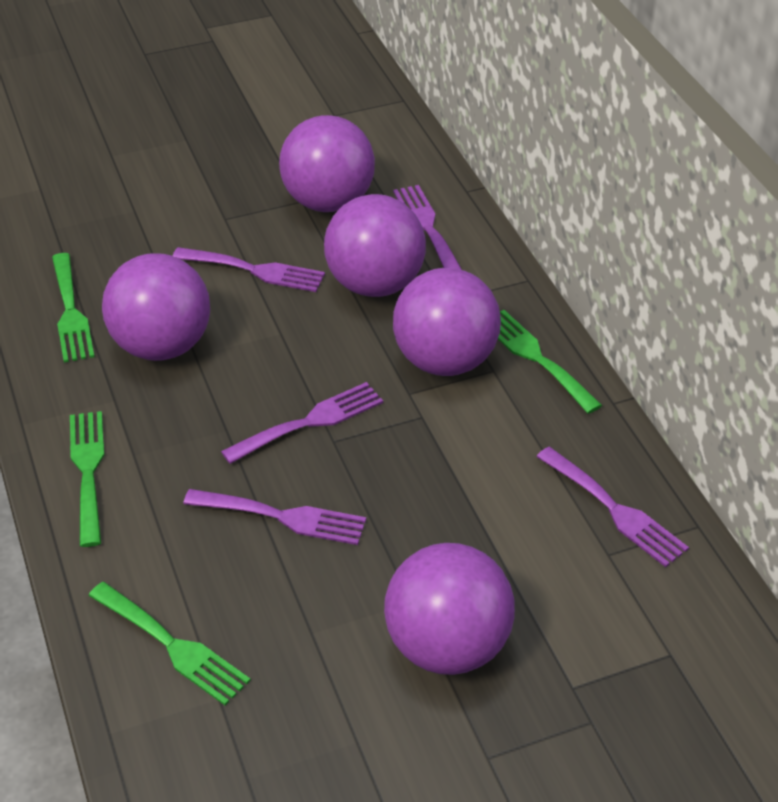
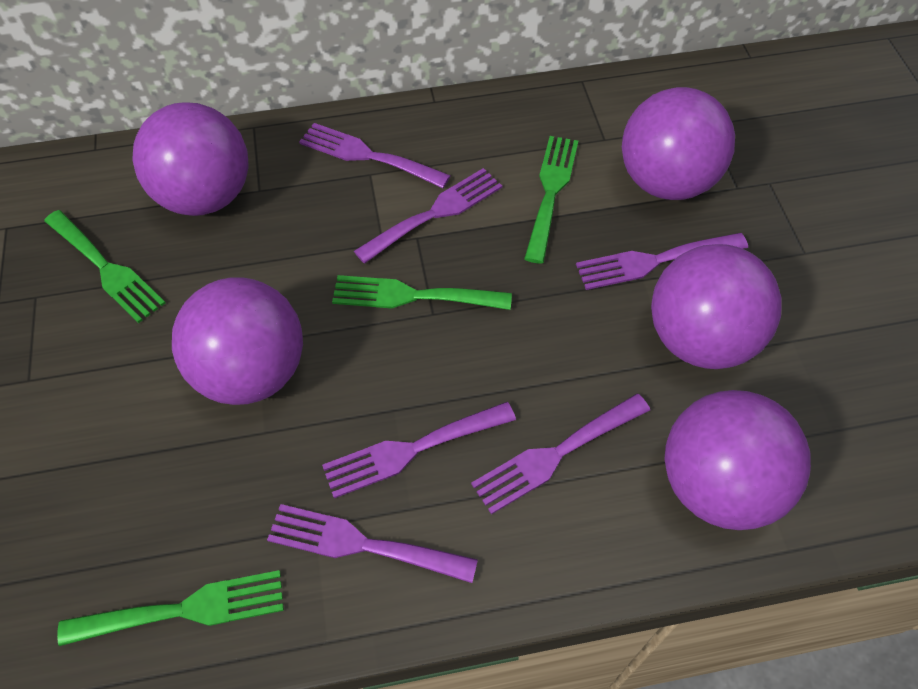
purple fork: 5 -> 6

